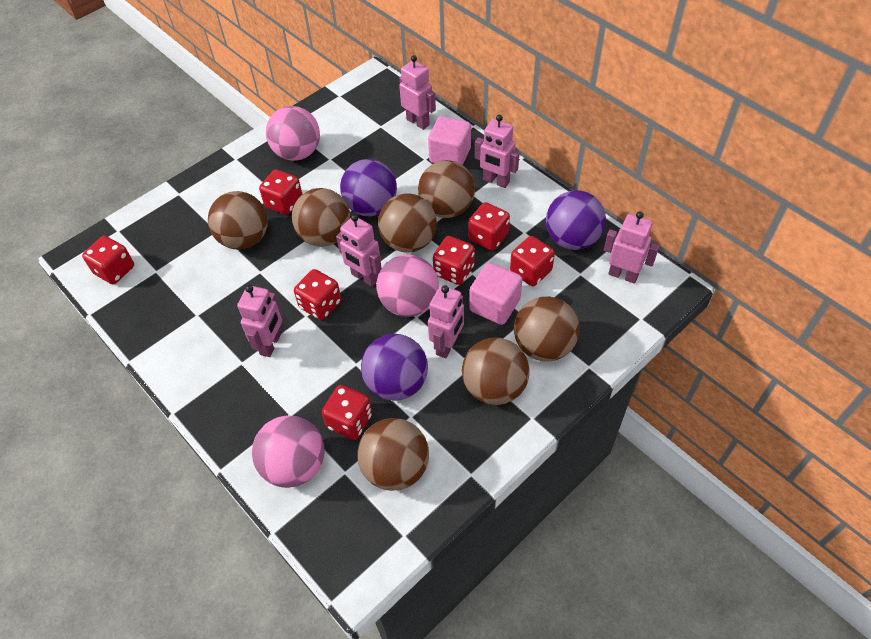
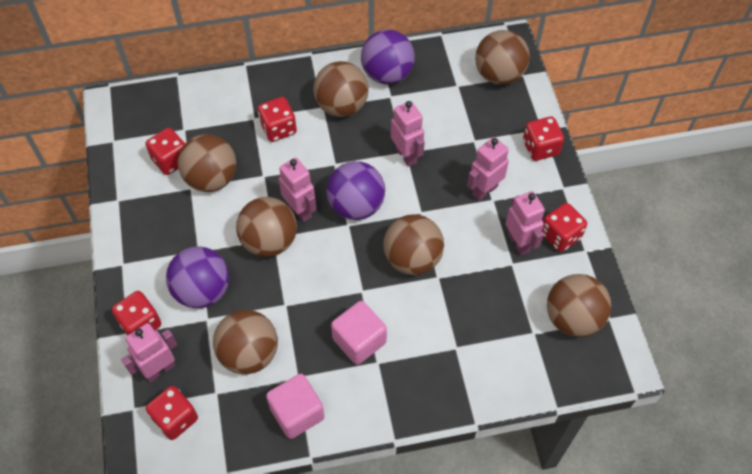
pink ball: 3 -> 0
pink robot: 6 -> 5
red dice: 7 -> 6

